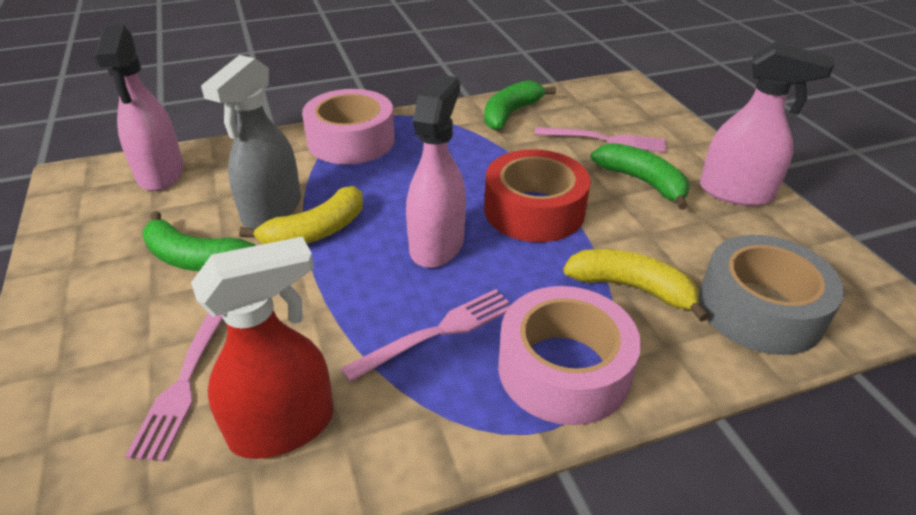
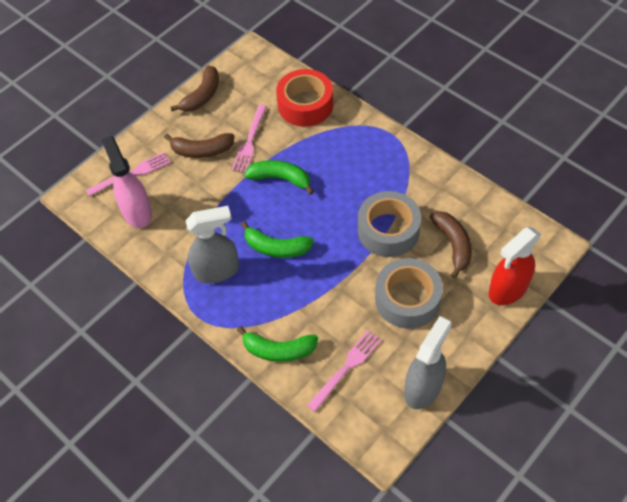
brown banana: 0 -> 3
grey spray bottle: 1 -> 2
grey tape: 1 -> 2
pink spray bottle: 3 -> 1
pink tape: 2 -> 0
yellow banana: 2 -> 0

